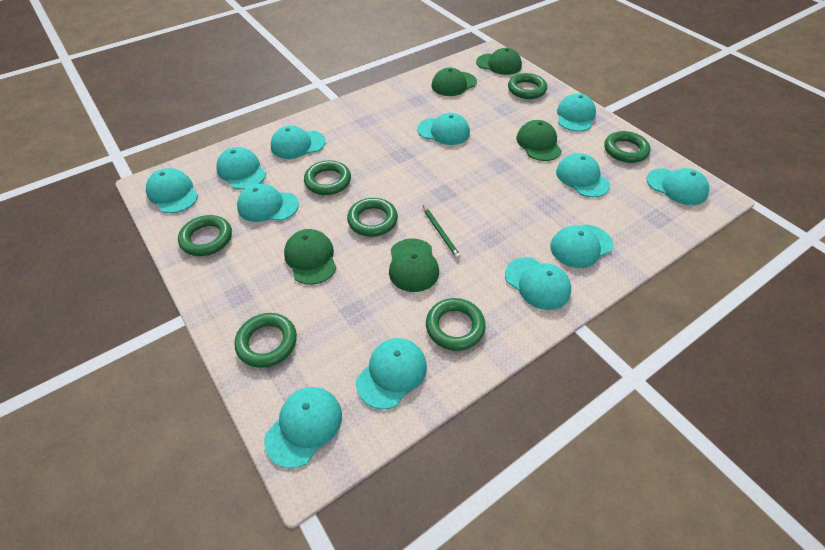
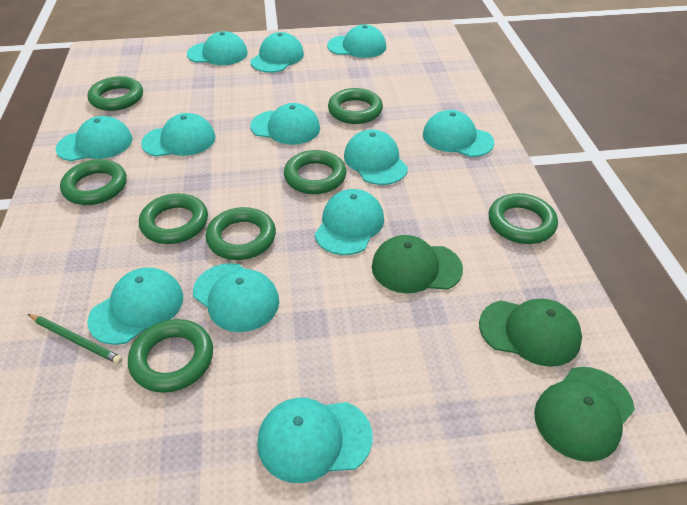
green cap: 5 -> 3
green ring: 7 -> 8

